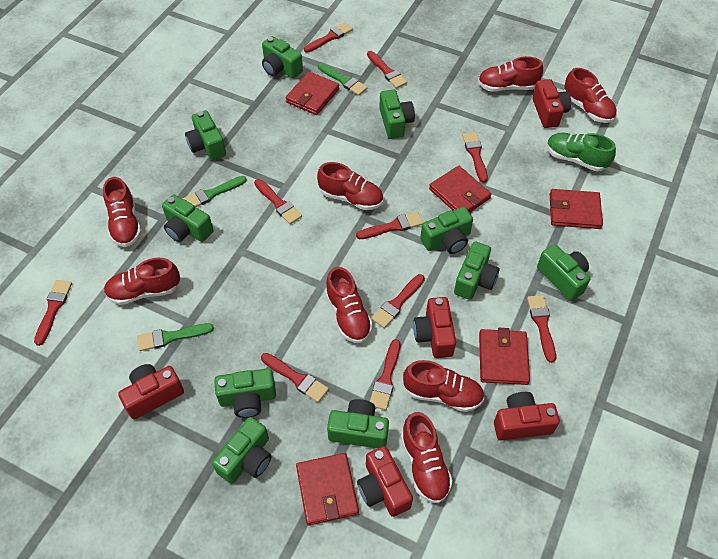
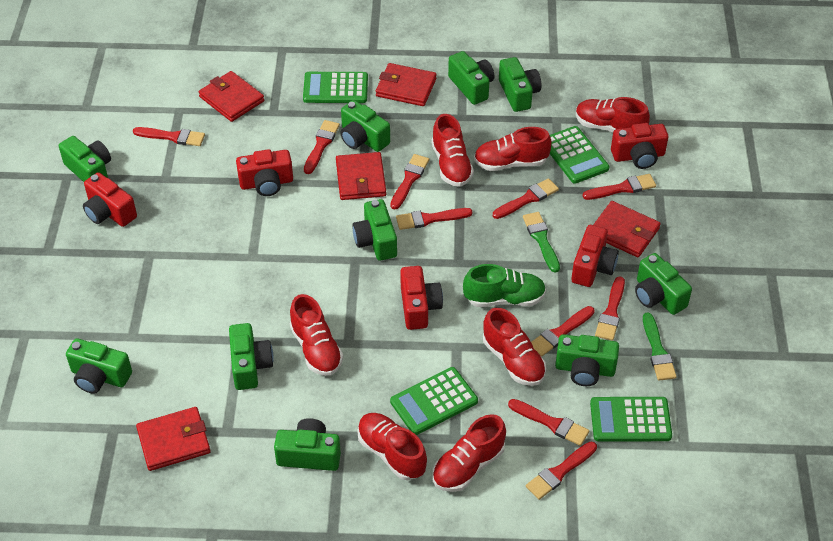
green brush: 3 -> 2
green calculator: 0 -> 4
red shoe: 8 -> 7

